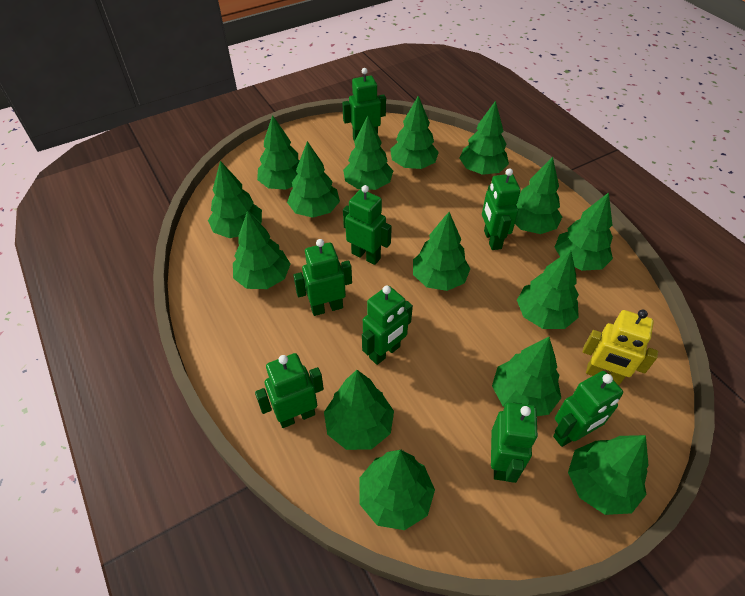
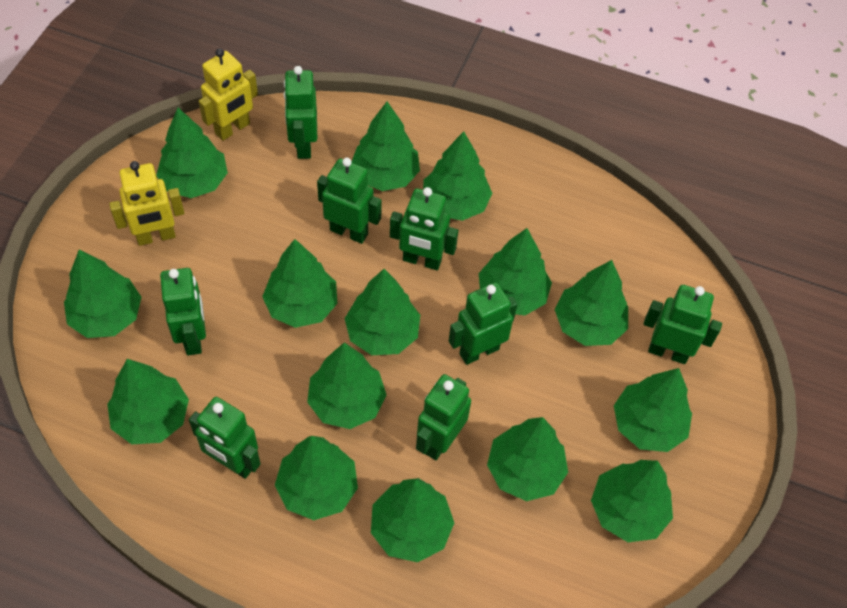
yellow robot: 1 -> 2

